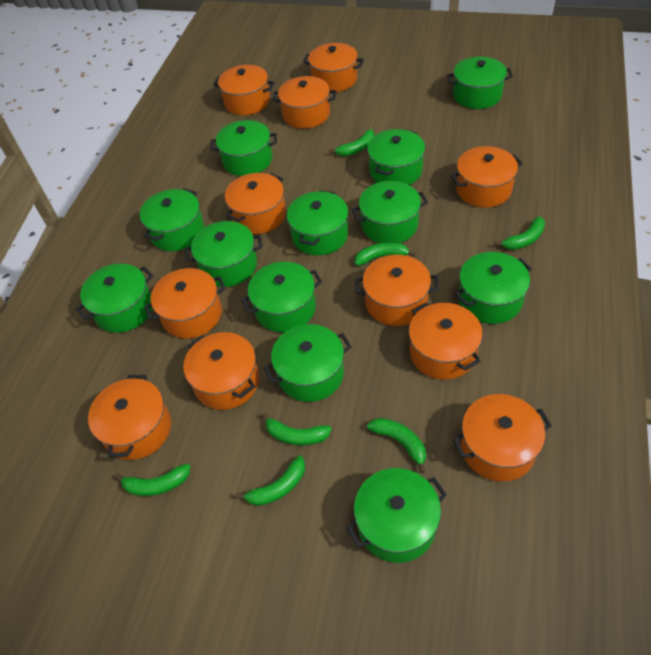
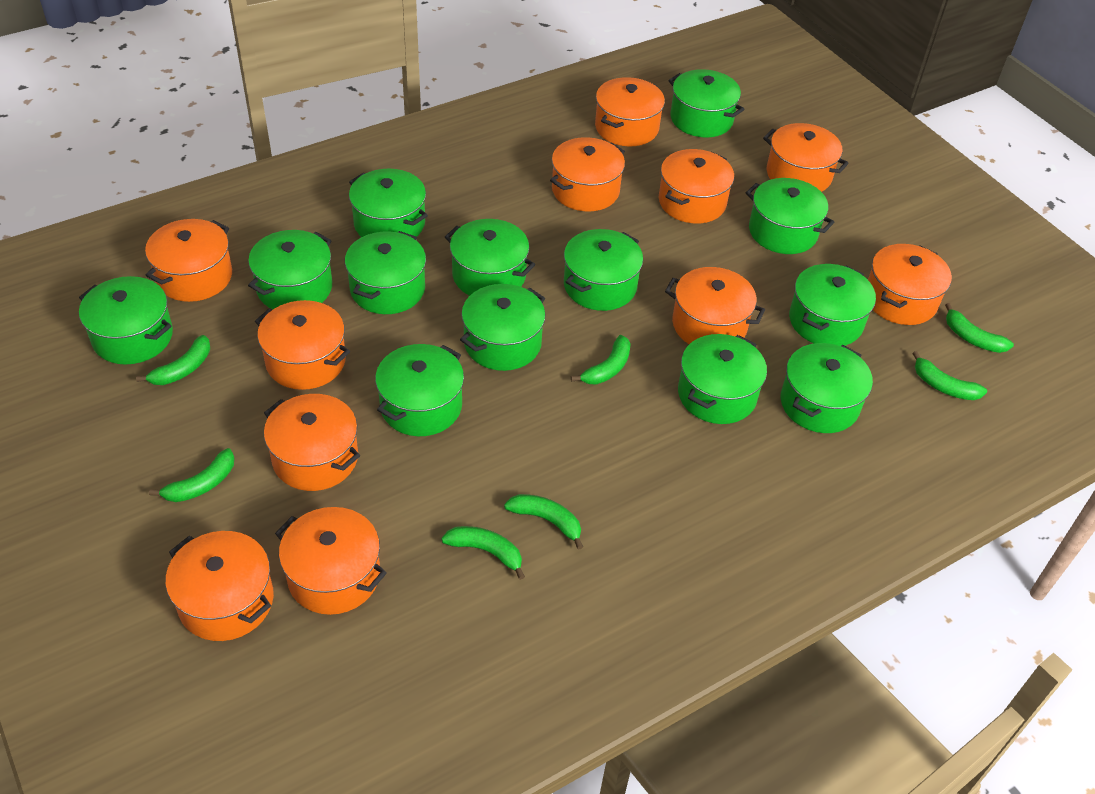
green pot: 12 -> 13

